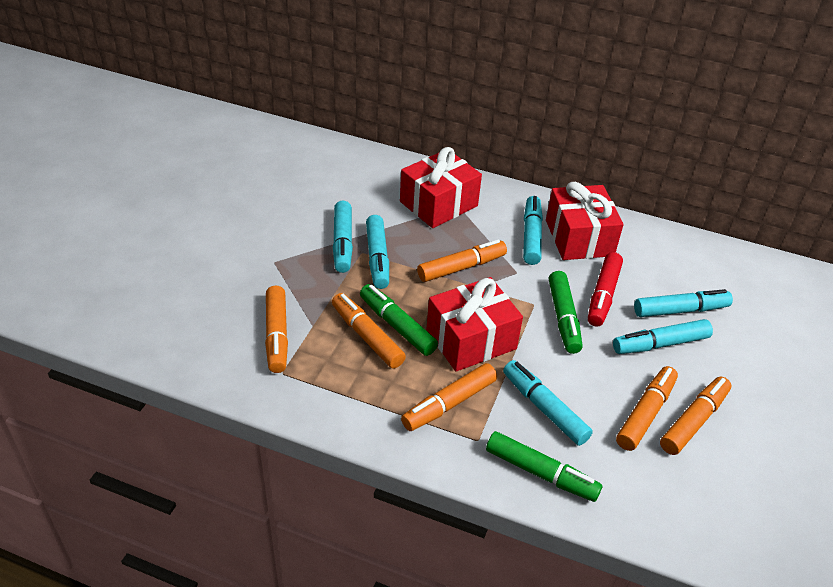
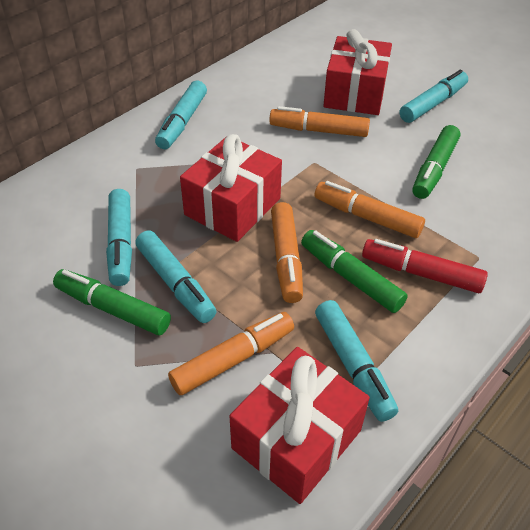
orange marker: 6 -> 4
turquoise marker: 6 -> 5

